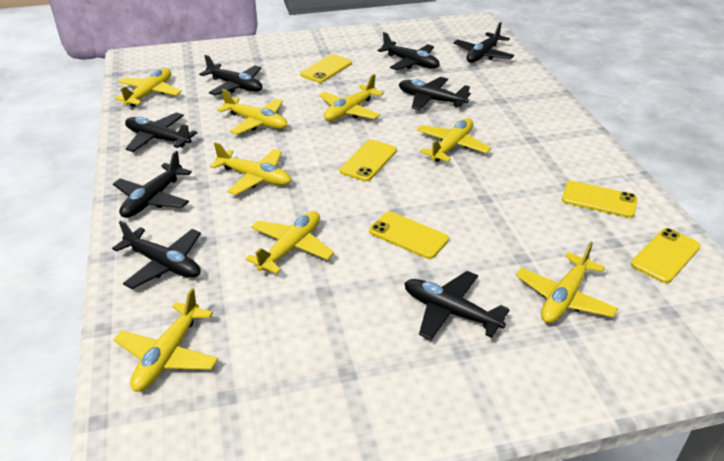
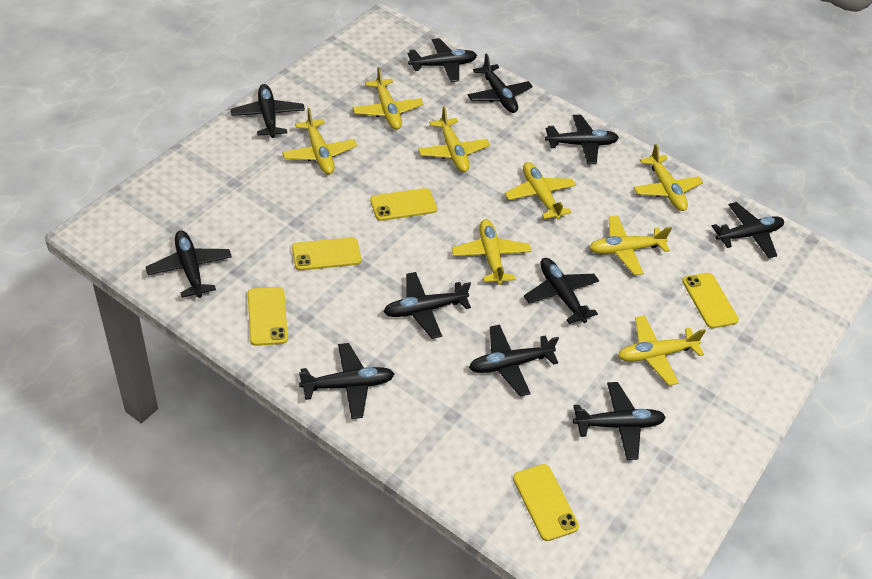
black plane: 8 -> 11

